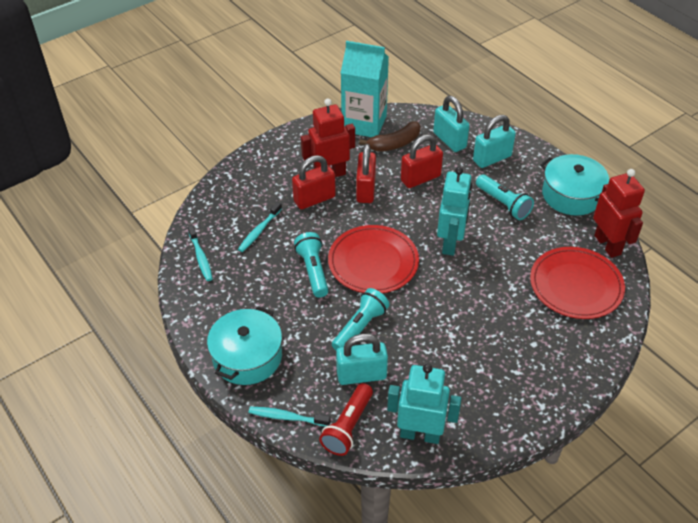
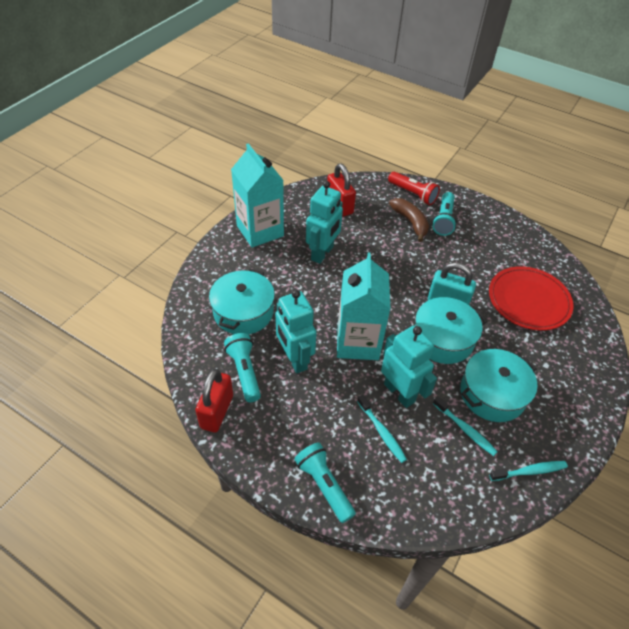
red padlock: 3 -> 2
red plate: 2 -> 1
red robot: 2 -> 0
turquoise carton: 1 -> 2
turquoise padlock: 3 -> 1
turquoise pot: 2 -> 3
turquoise robot: 2 -> 3

